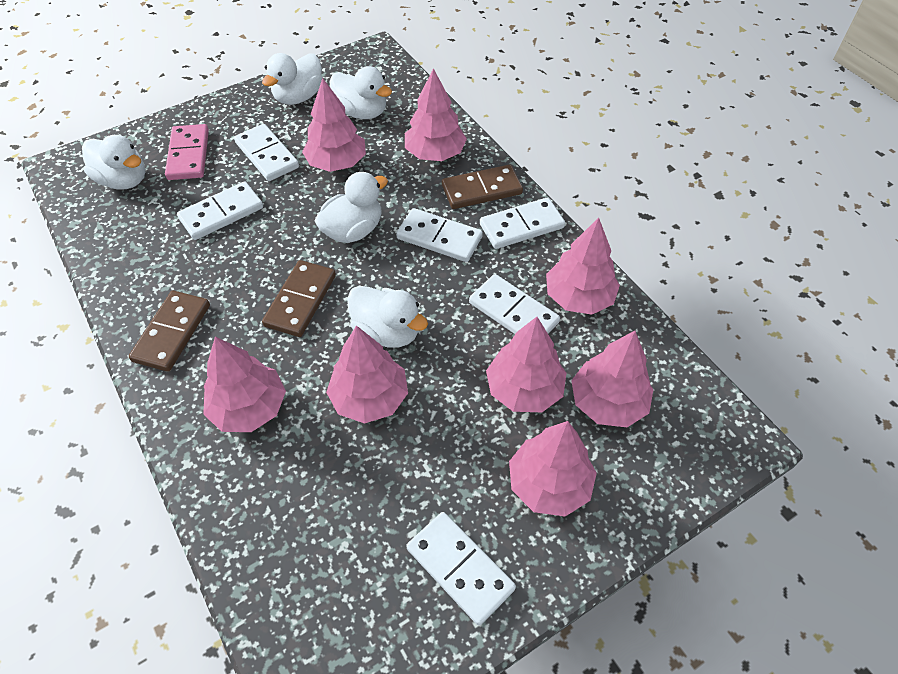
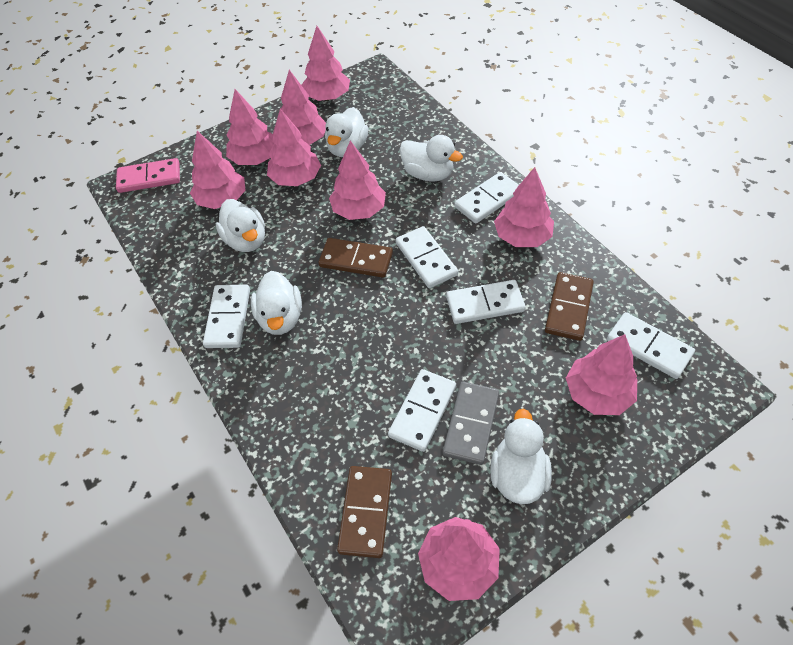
grey domino: 0 -> 1
pink tree: 8 -> 9

